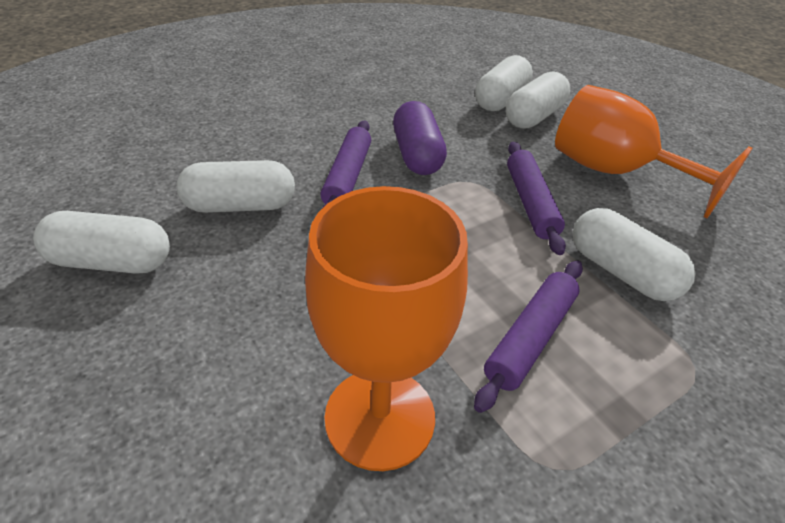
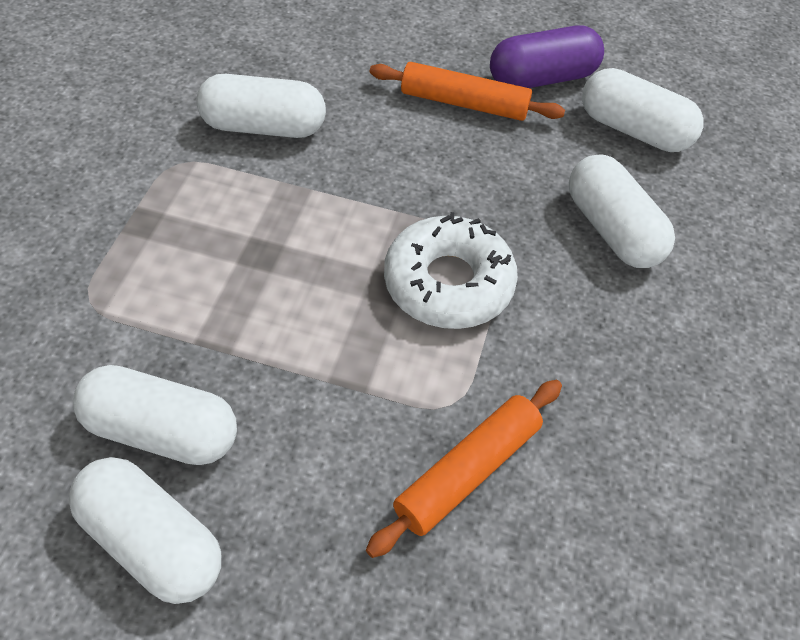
orange goblet: 2 -> 0
orange rolling pin: 0 -> 2
purple rolling pin: 3 -> 0
white donut: 0 -> 1

